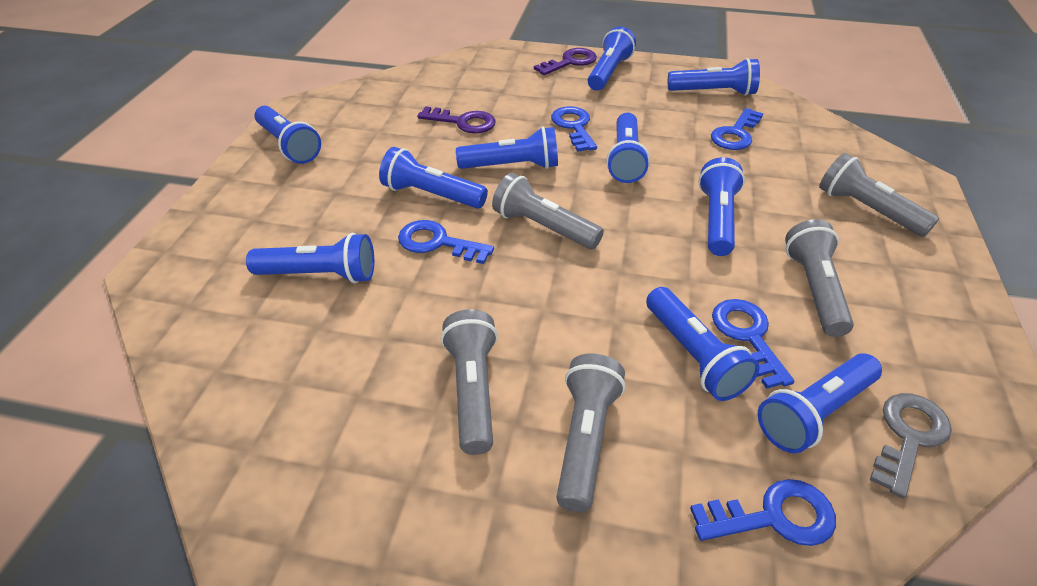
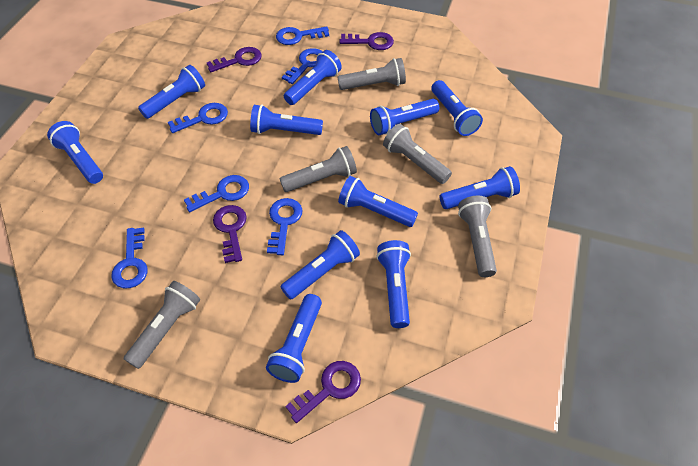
blue flashlight: 10 -> 11
blue key: 5 -> 6
grey key: 1 -> 0
purple key: 2 -> 4

